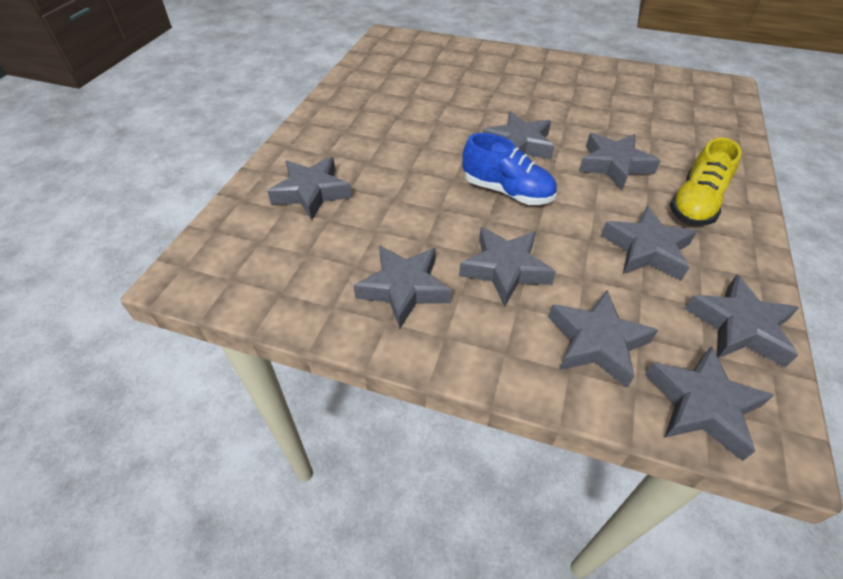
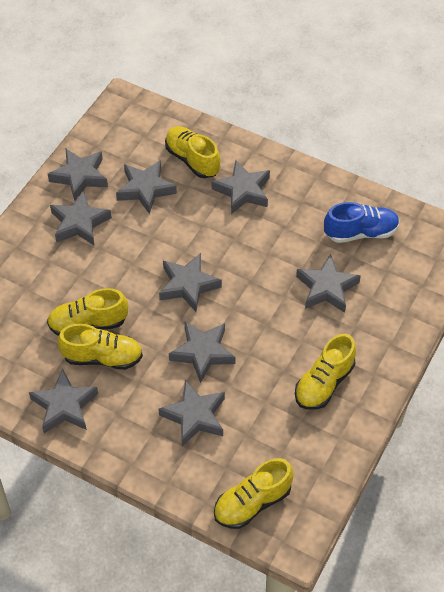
yellow shoe: 1 -> 5

